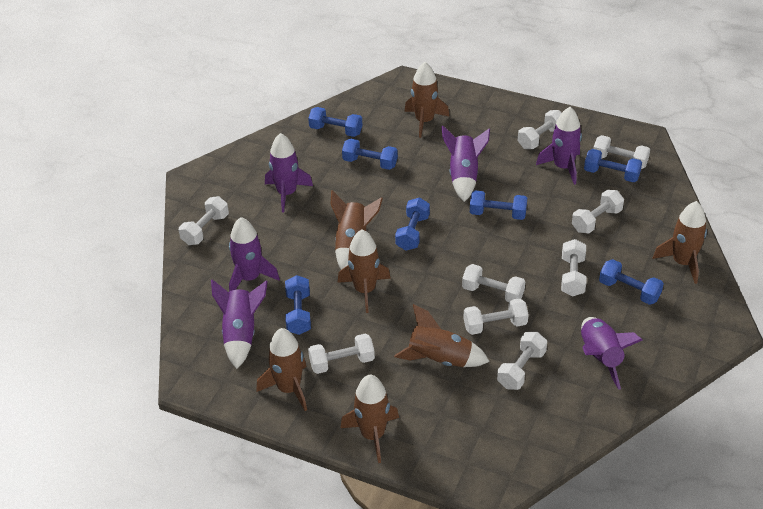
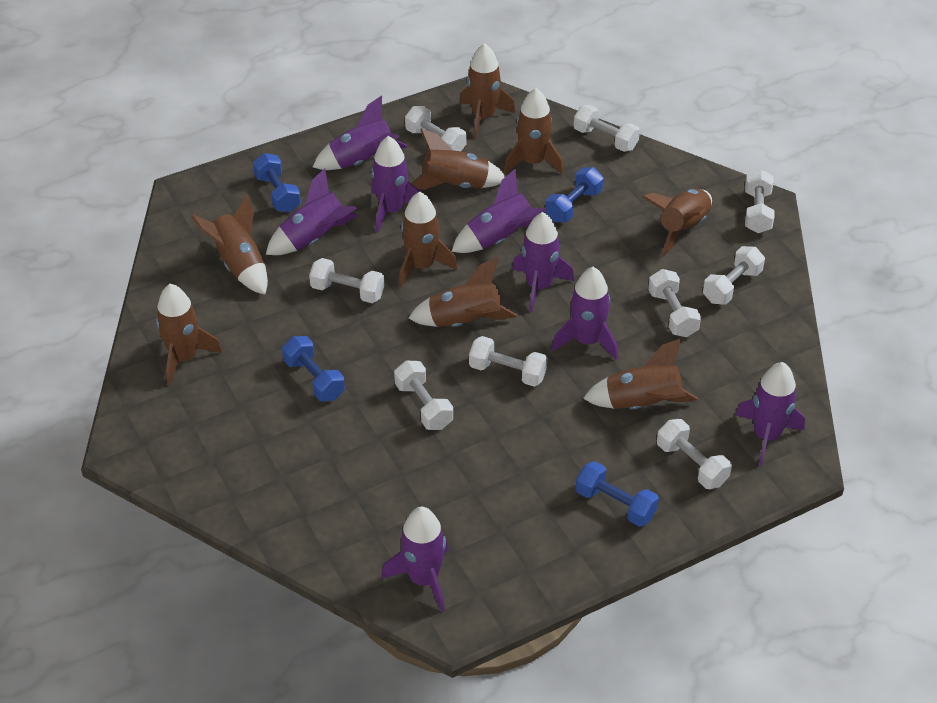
blue dumbbell: 7 -> 4
brown rocket: 7 -> 9
purple rocket: 6 -> 8

